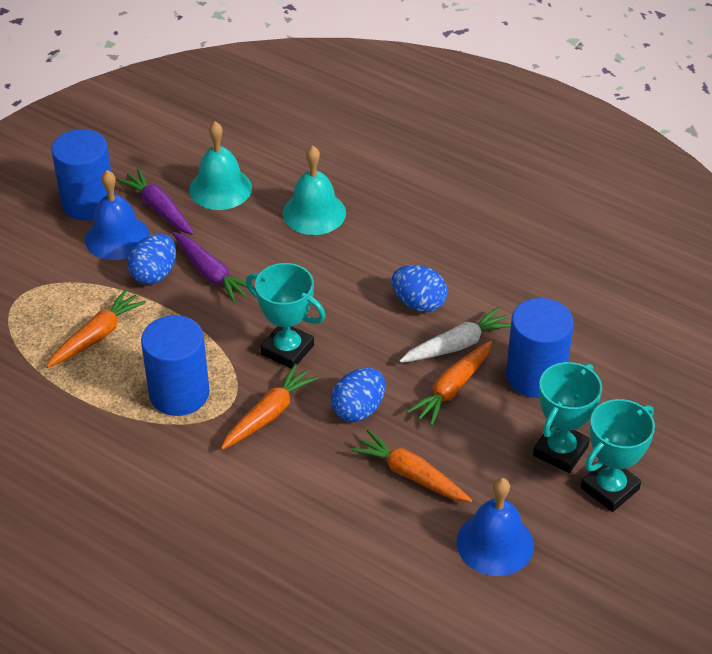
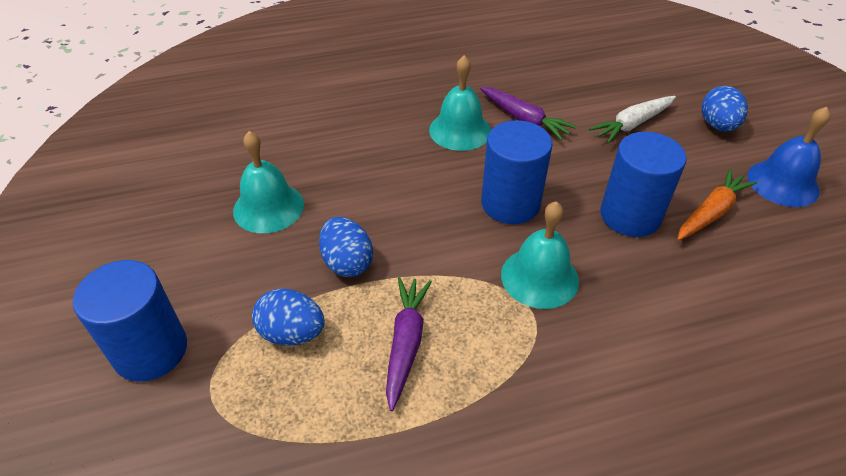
blue bell: 2 -> 1
orange carrot: 4 -> 1
turquoise bell: 2 -> 3
turquoise trophy: 3 -> 0

